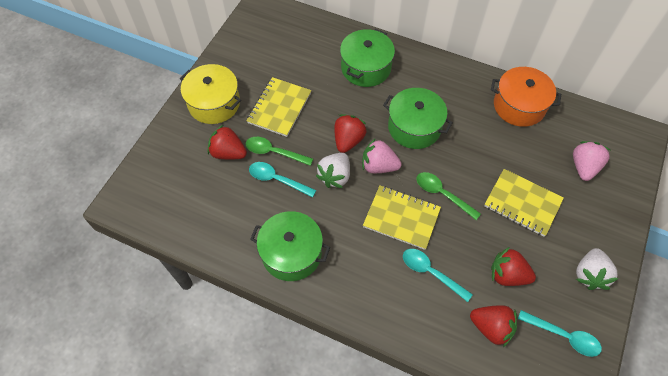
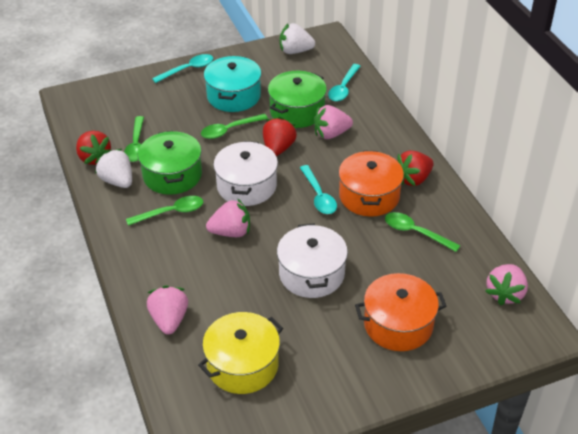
green pot: 3 -> 2
green spoon: 2 -> 4
orange pot: 1 -> 2
pink strawberry: 2 -> 4
red strawberry: 4 -> 3
turquoise pot: 0 -> 1
white pot: 0 -> 2
yellow notebook: 3 -> 0

